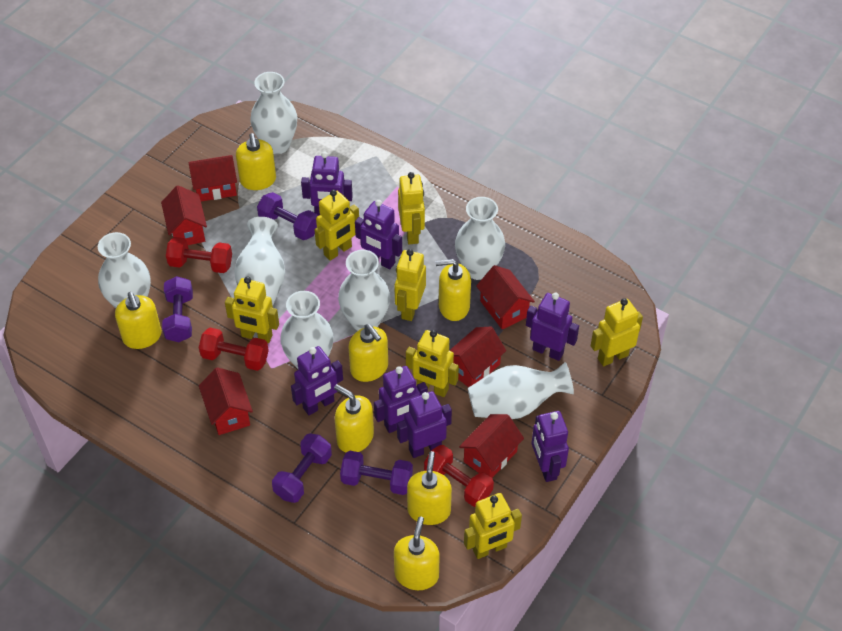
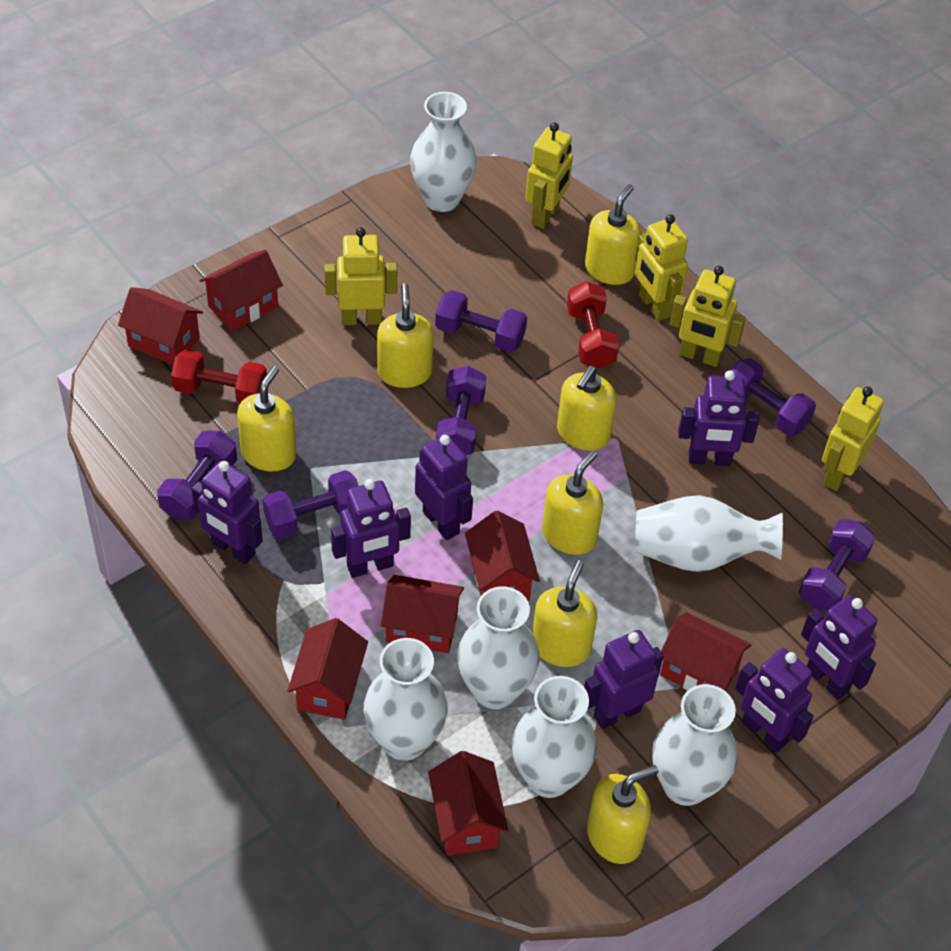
purple dumbbell: 4 -> 6
red dumbbell: 3 -> 2
red house: 6 -> 7
white vase: 7 -> 6
yellow robot: 7 -> 5

